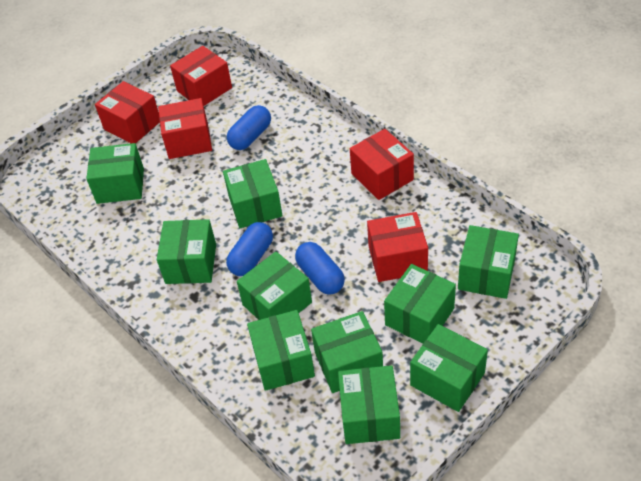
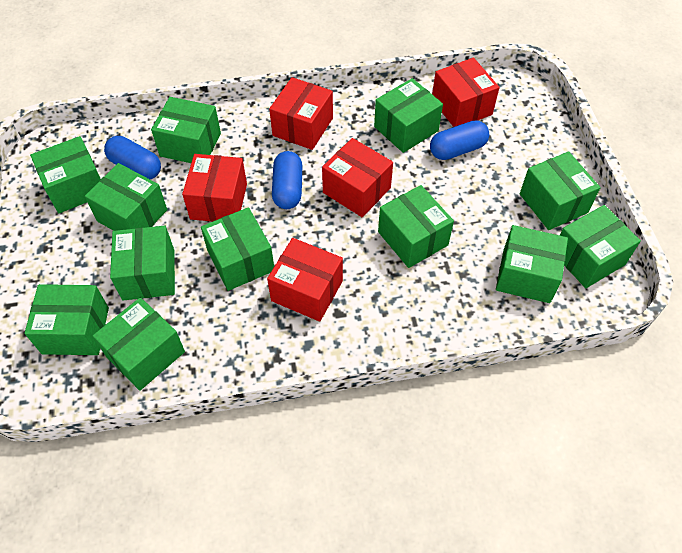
green box: 10 -> 12

